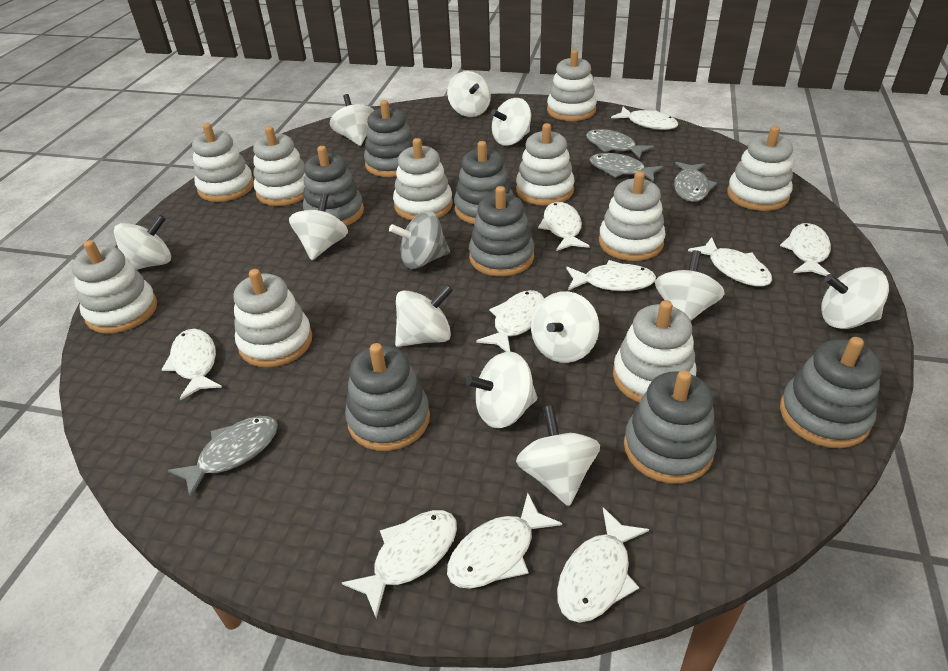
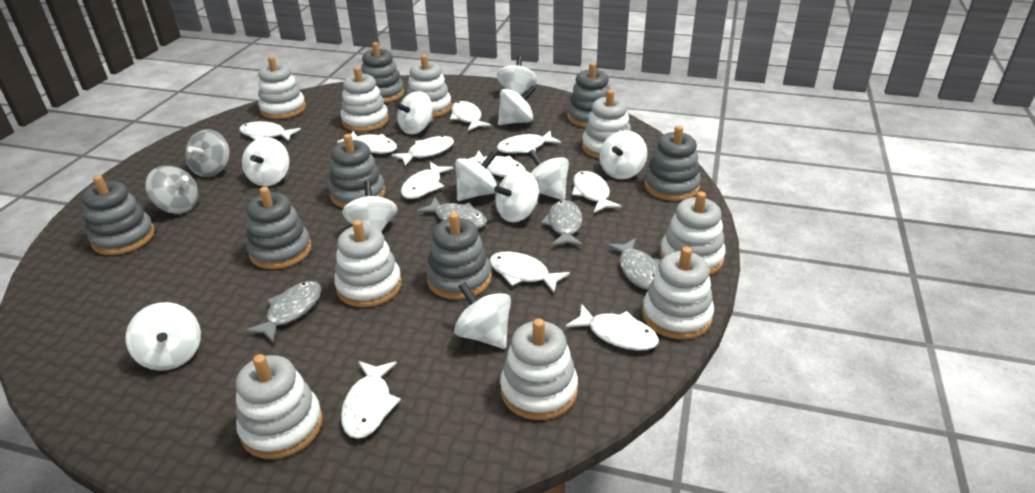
grey spinning top: 1 -> 2
white fish: 10 -> 11
white stacking toy: 10 -> 9

